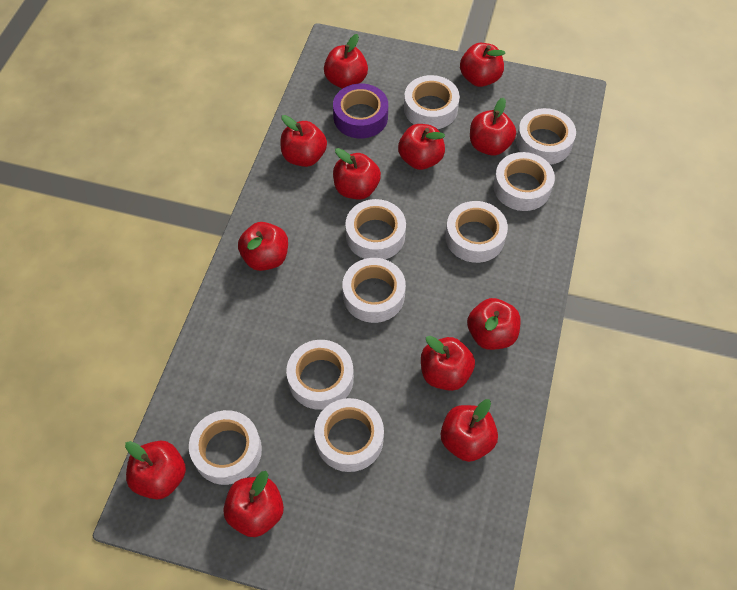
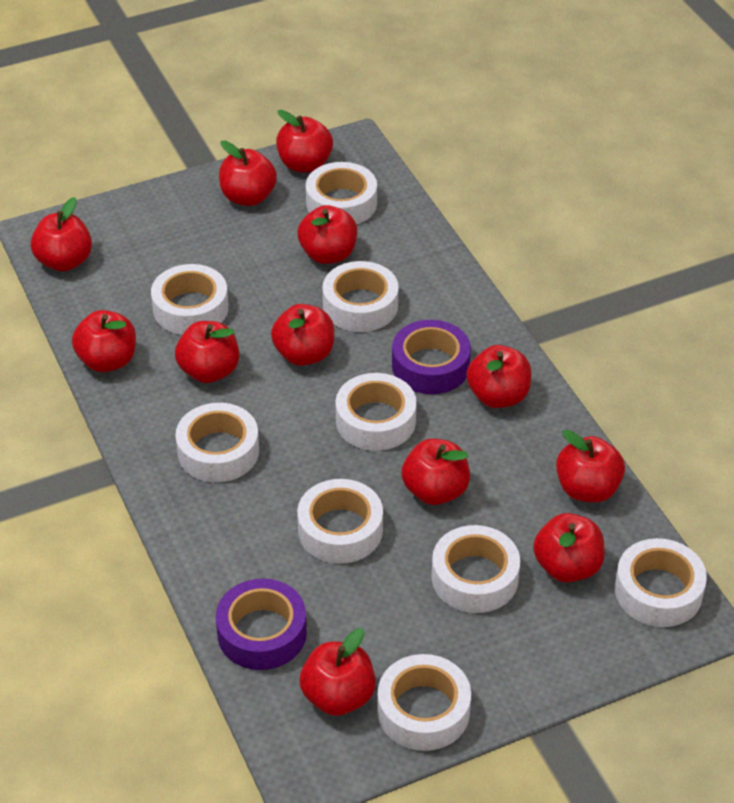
purple tape: 1 -> 2

